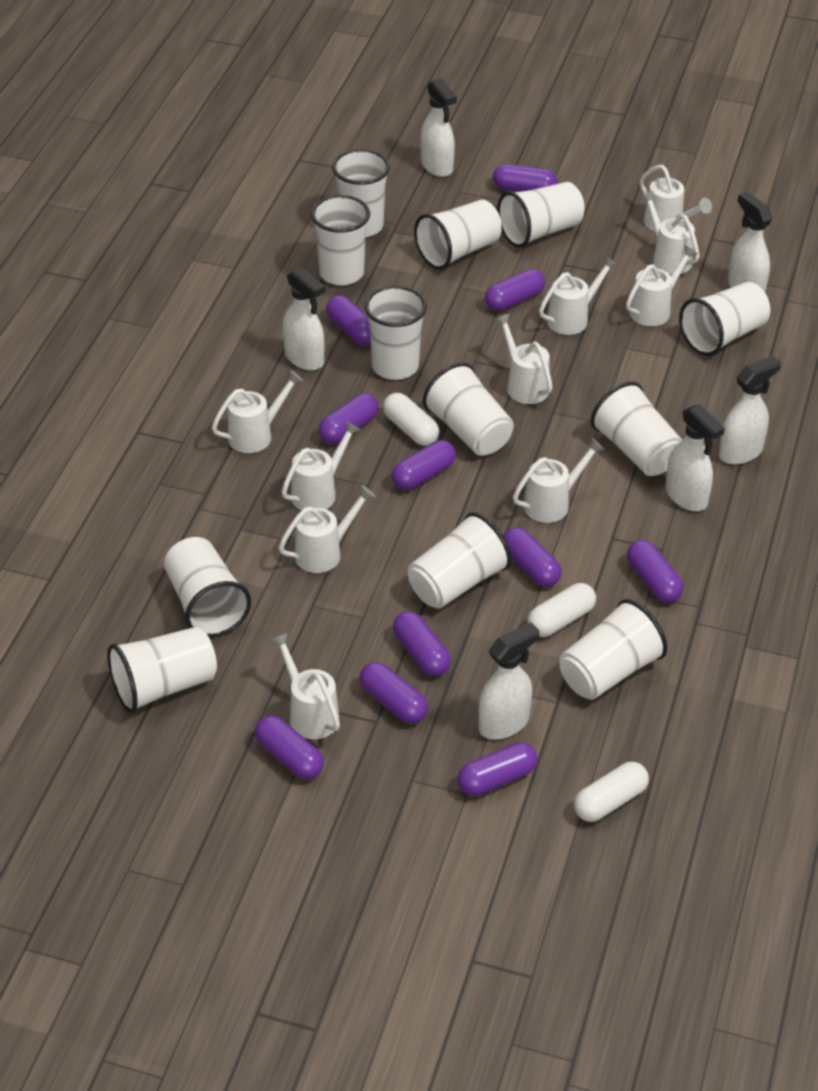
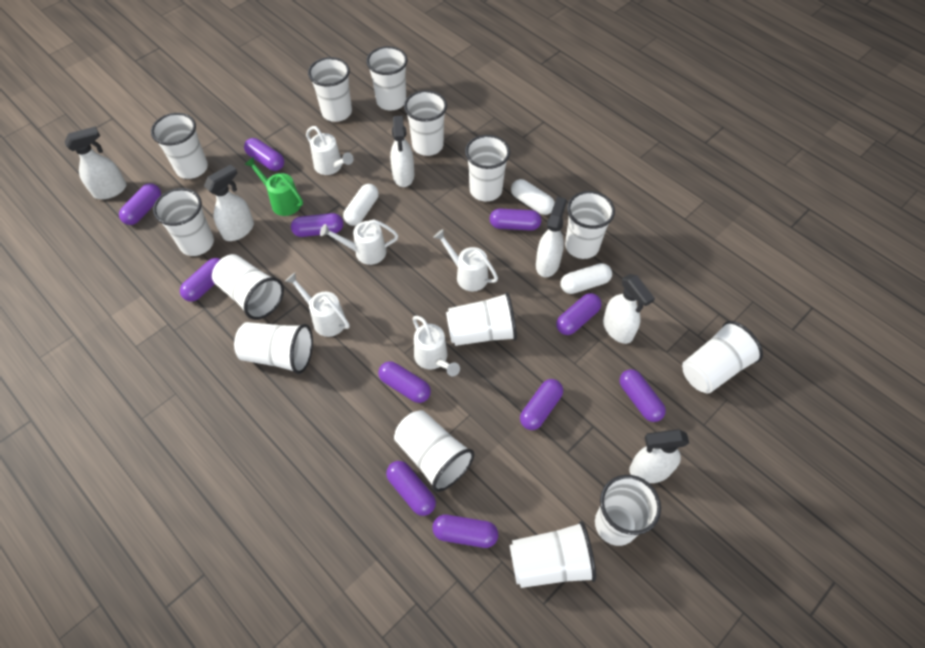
green watering can: 0 -> 1
white cup: 12 -> 14
white watering can: 10 -> 5

